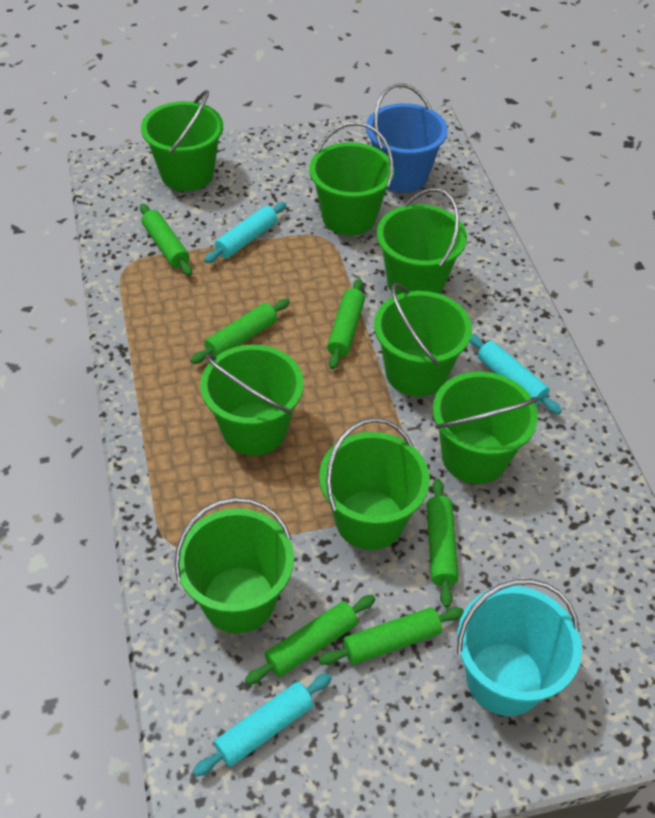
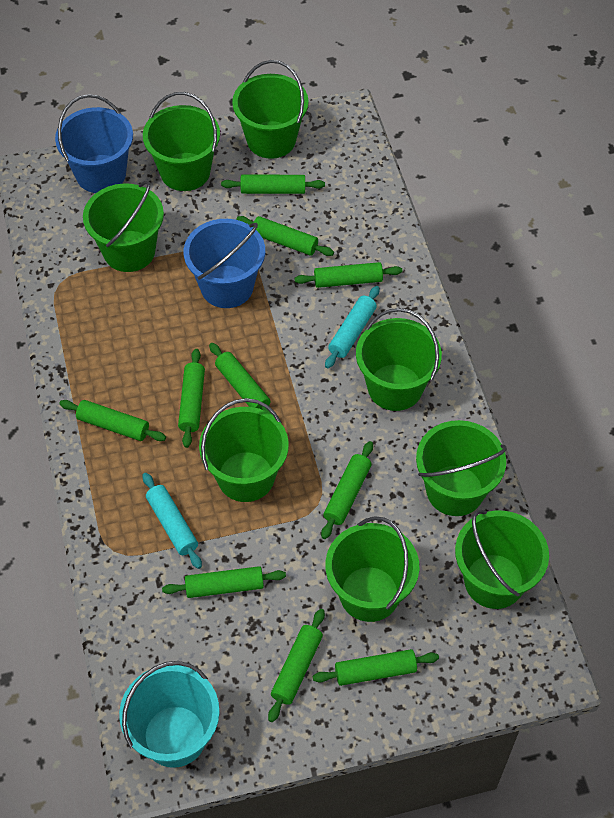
blue bucket: 1 -> 2
green rolling pin: 6 -> 10
turquoise rolling pin: 3 -> 2

